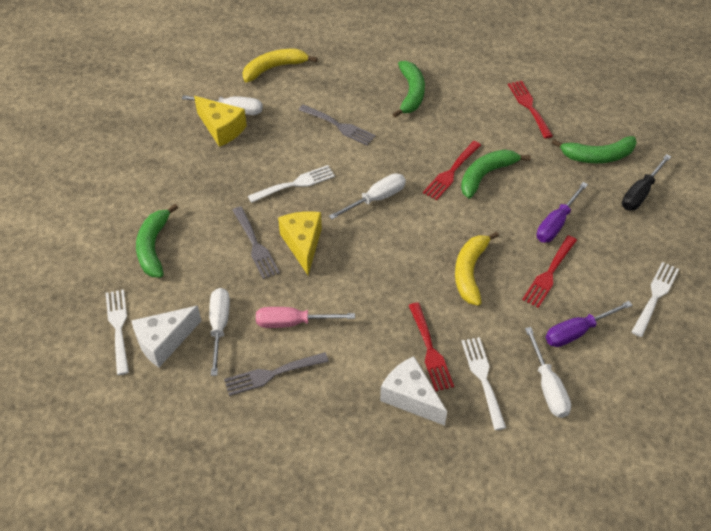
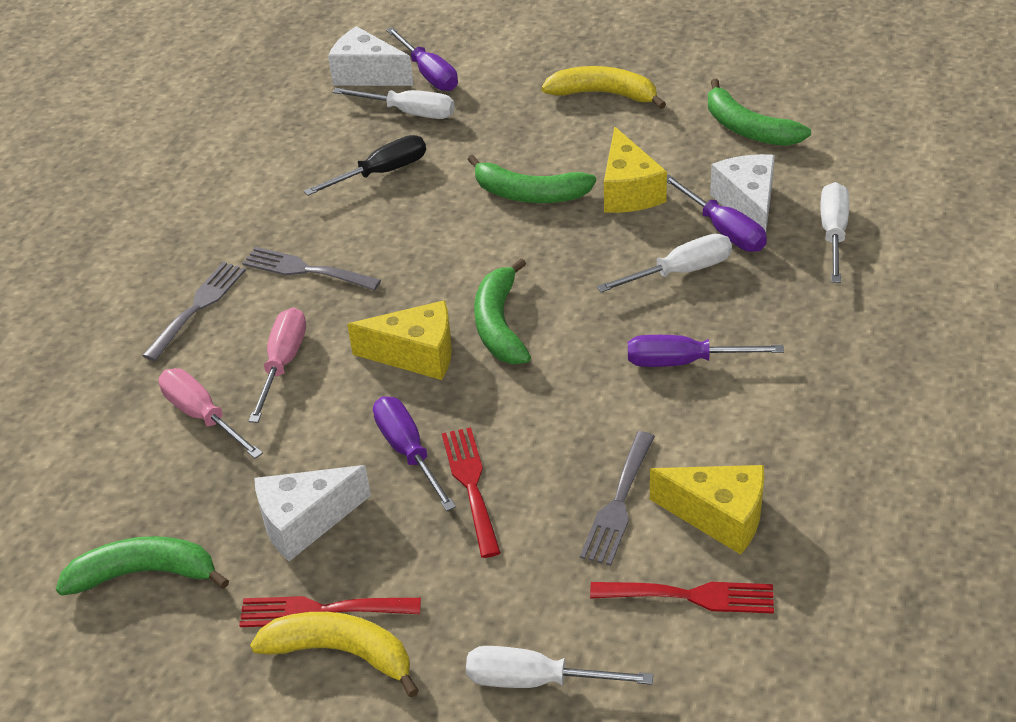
pink screwdriver: 1 -> 2
purple screwdriver: 2 -> 4
red fork: 4 -> 3
white cheese: 2 -> 3
white fork: 4 -> 0
yellow cheese: 2 -> 3

